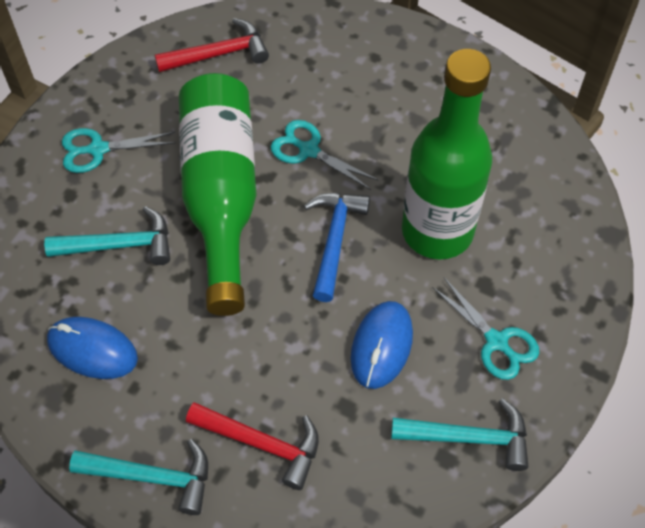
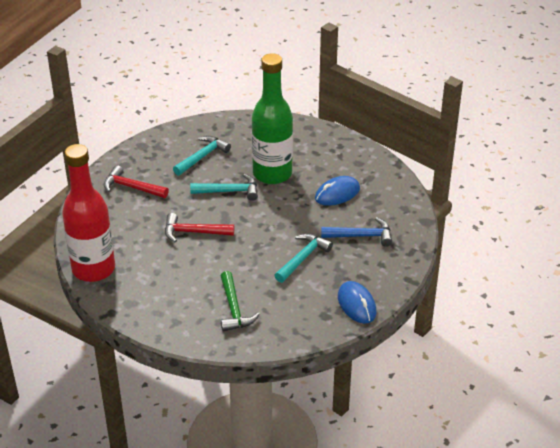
green bottle: 2 -> 1
green hammer: 0 -> 1
red bottle: 0 -> 1
turquoise scissors: 3 -> 0

